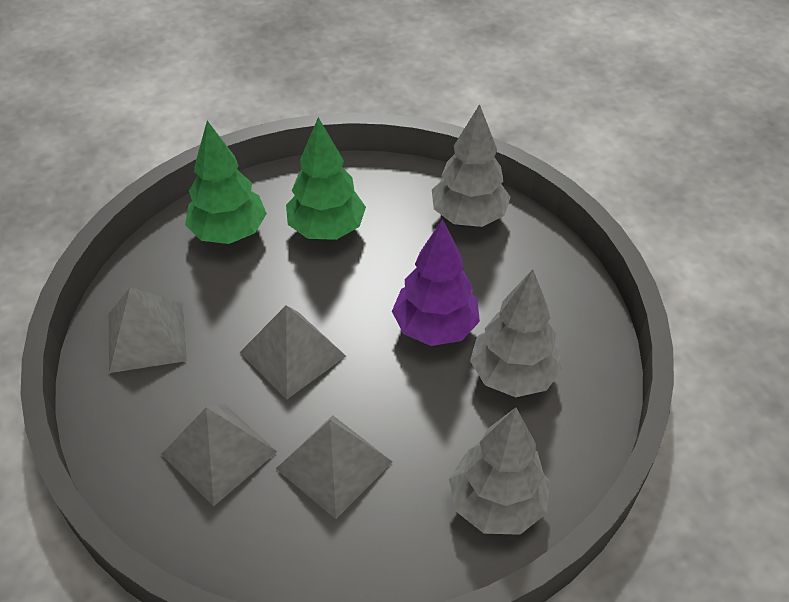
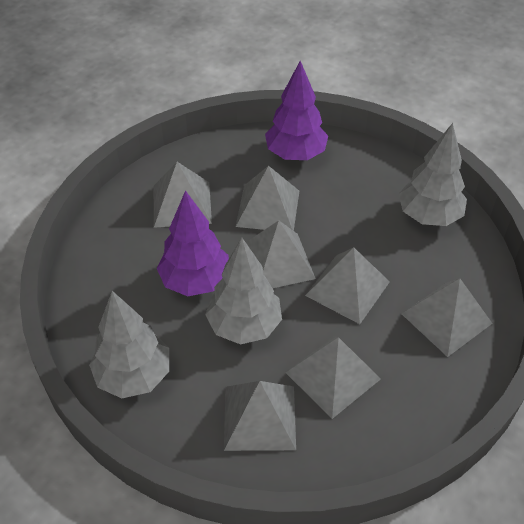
green tree: 2 -> 0
grey pyramid: 4 -> 7
purple tree: 1 -> 2

